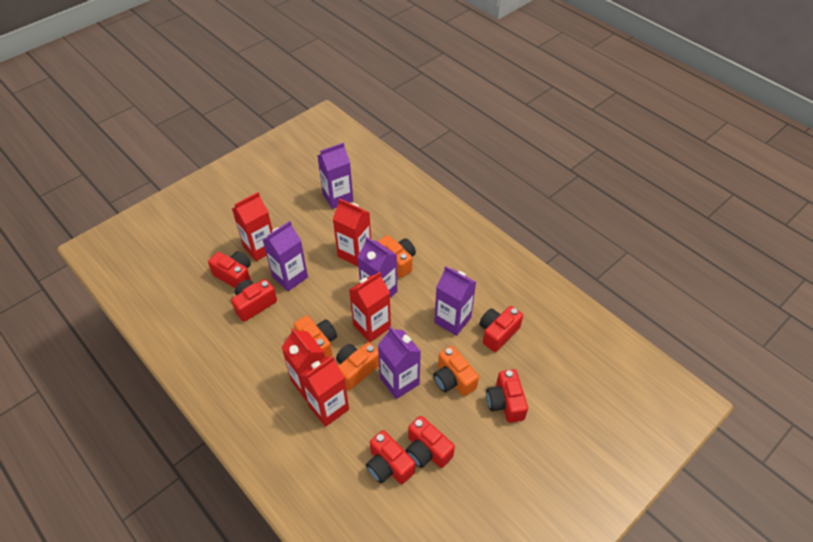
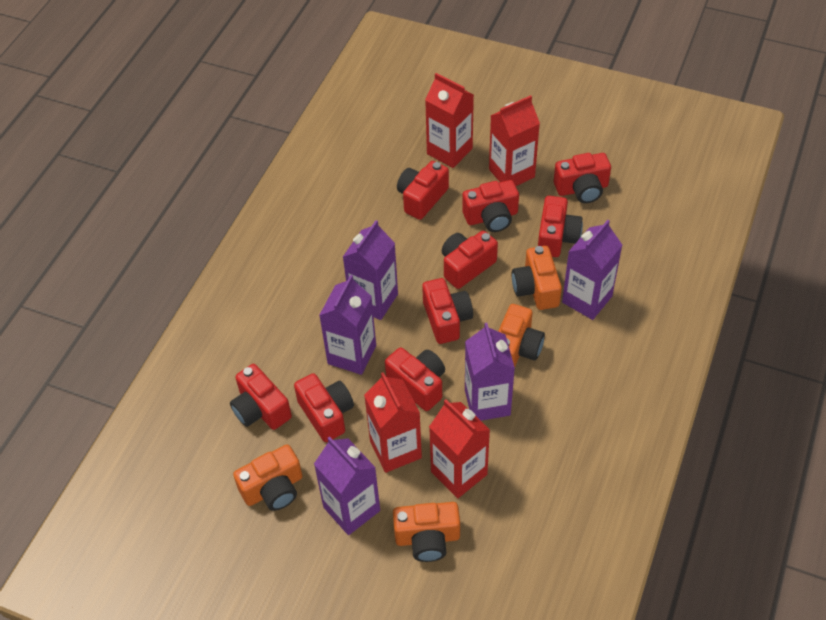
red camera: 6 -> 9
red carton: 5 -> 4

